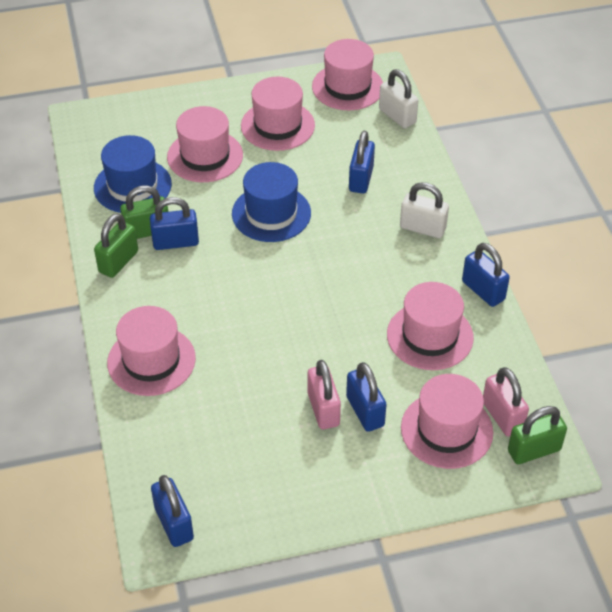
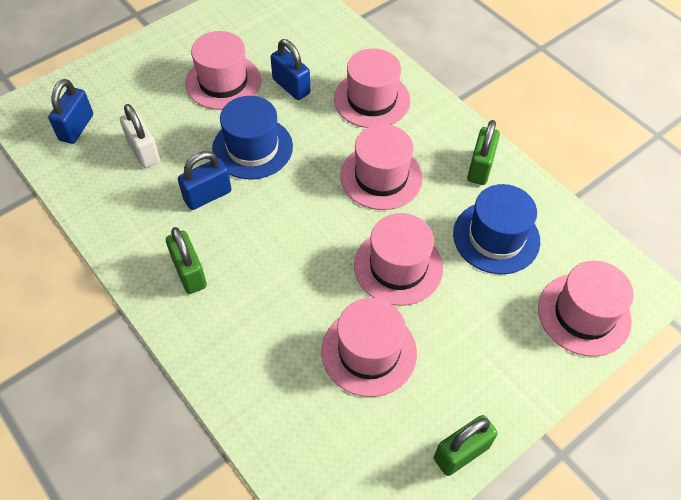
blue padlock: 5 -> 3
pink padlock: 2 -> 0
white padlock: 2 -> 1

